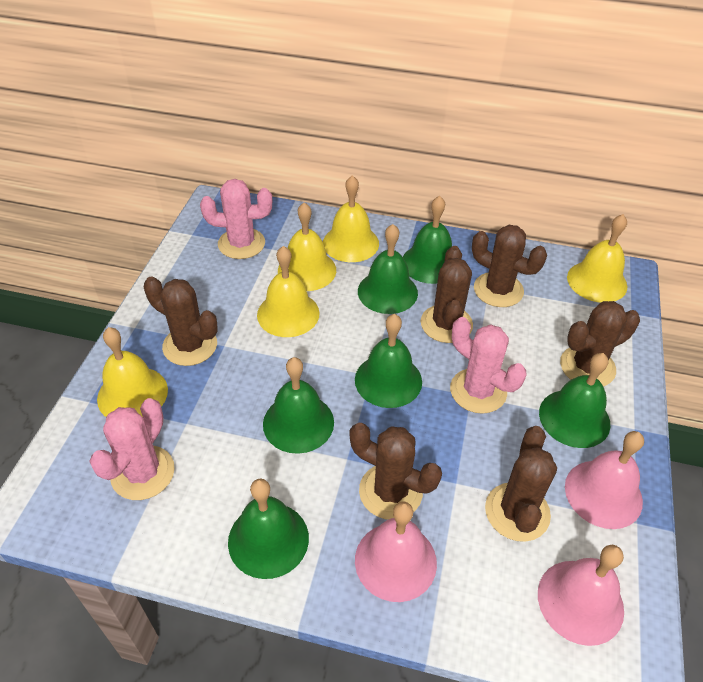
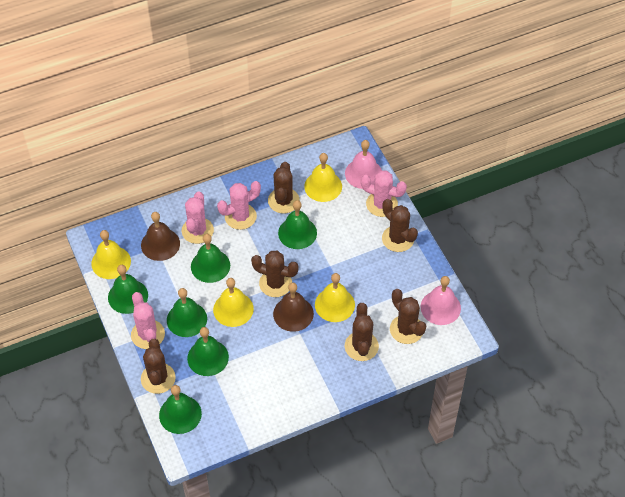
brown bell: 0 -> 2
pink bell: 3 -> 2
pink cactus: 3 -> 4
yellow bell: 5 -> 4

